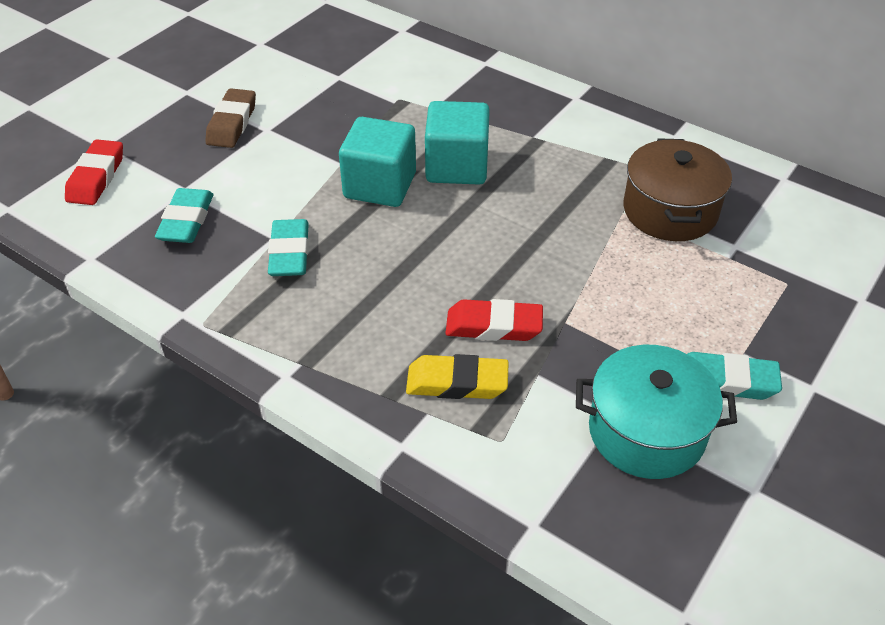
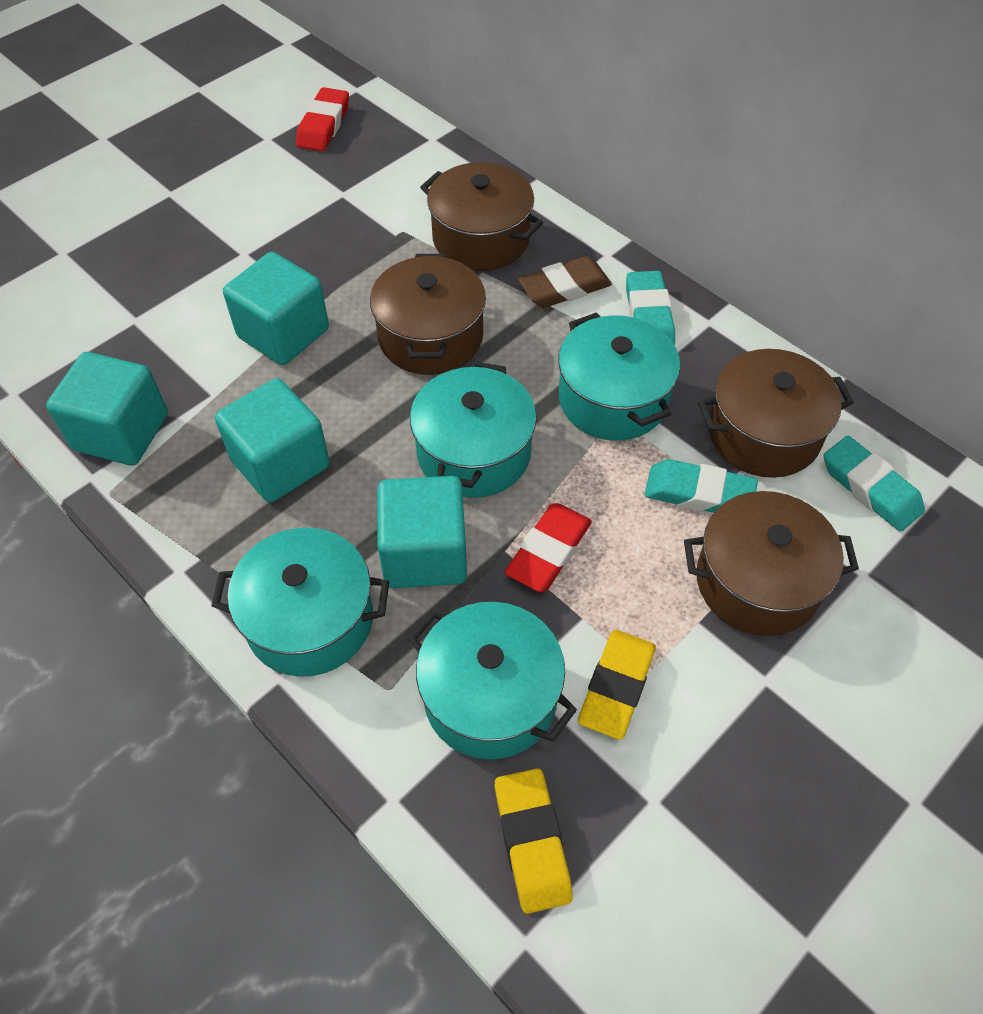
brown pot: 1 -> 4
turquoise cube: 2 -> 4
turquoise pot: 1 -> 4
yellow eraser: 1 -> 2

